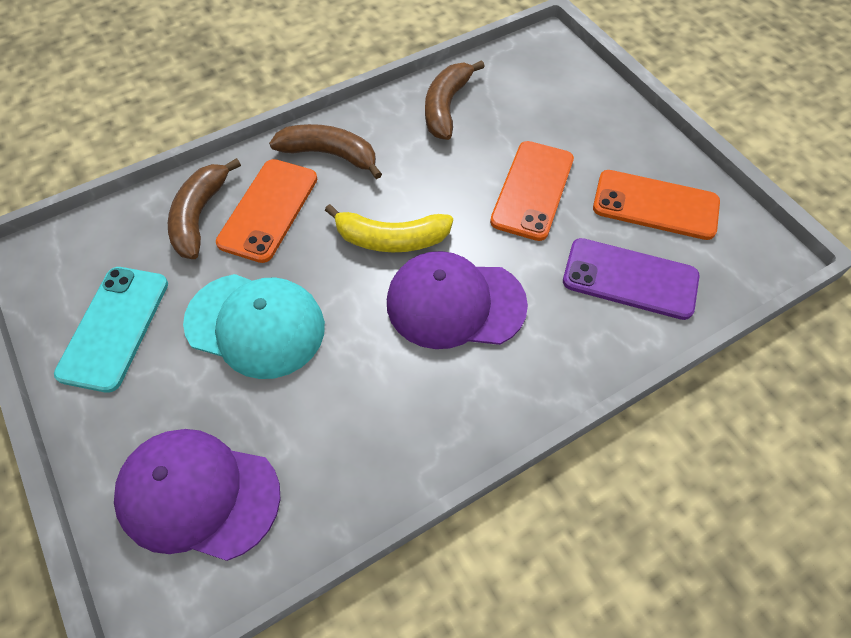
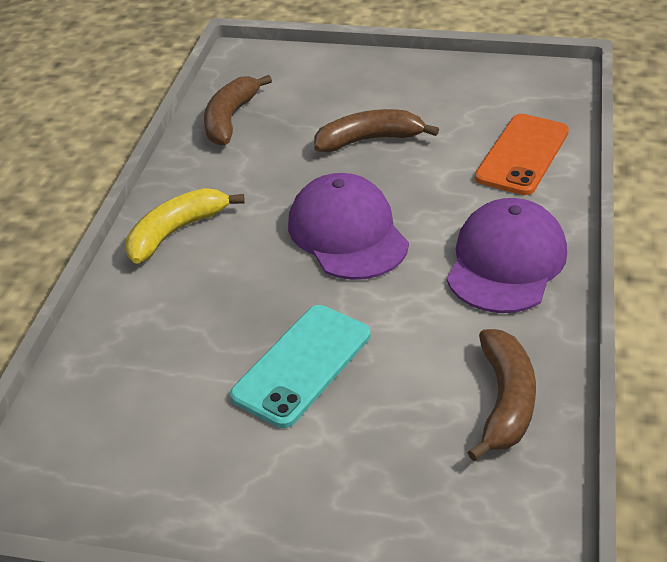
orange phone: 3 -> 1
purple phone: 1 -> 0
turquoise cap: 1 -> 0

